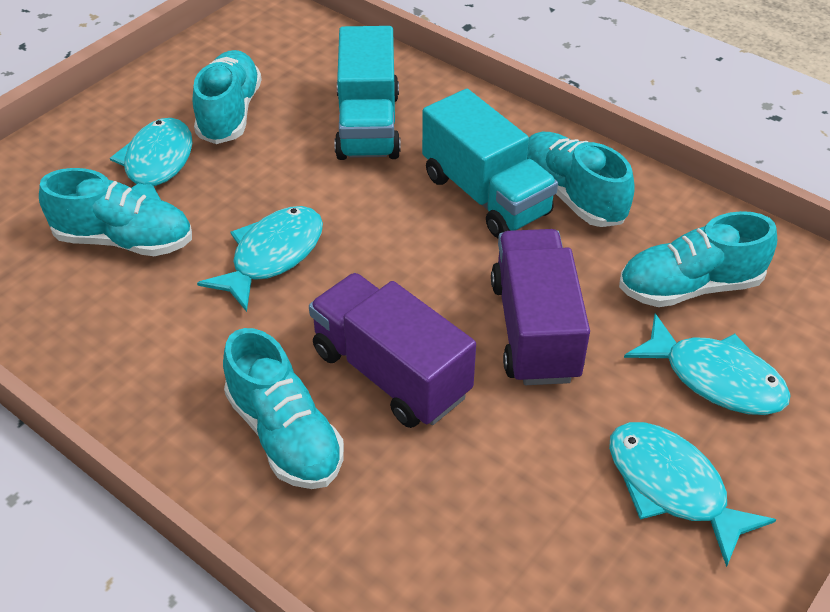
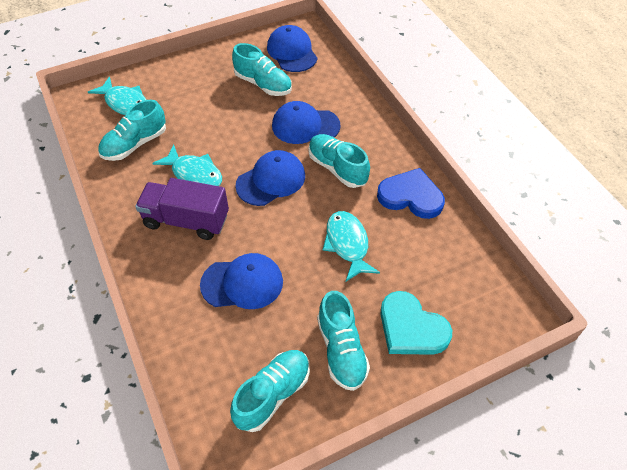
blue cap: 0 -> 4
blue heart: 0 -> 1
purple truck: 2 -> 1
turquoise fish: 4 -> 3
turquoise heart: 0 -> 1
turquoise truck: 2 -> 0

